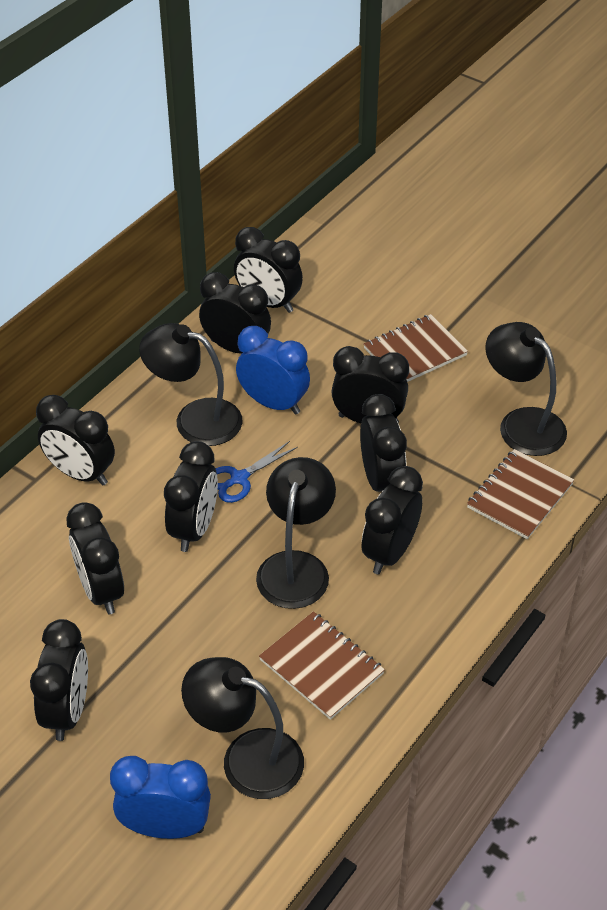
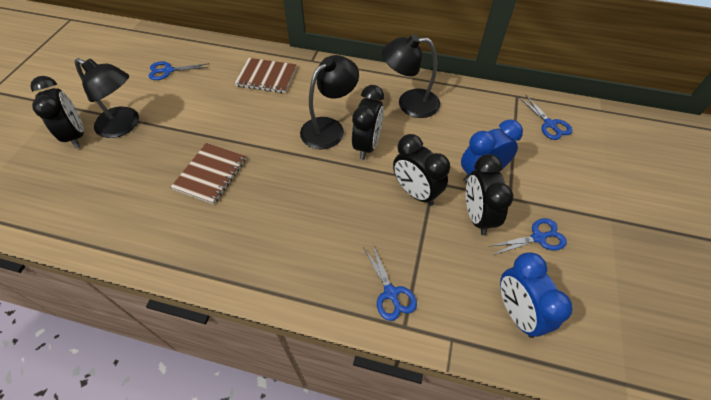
black clock: 9 -> 4
black lamp: 4 -> 3
blue scissors: 1 -> 4
brown notebook: 3 -> 2

